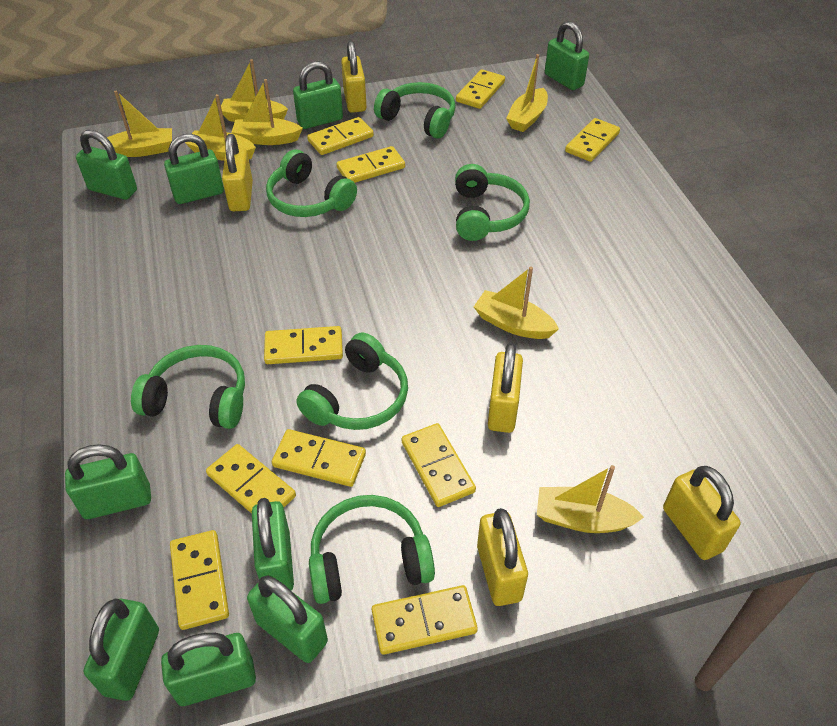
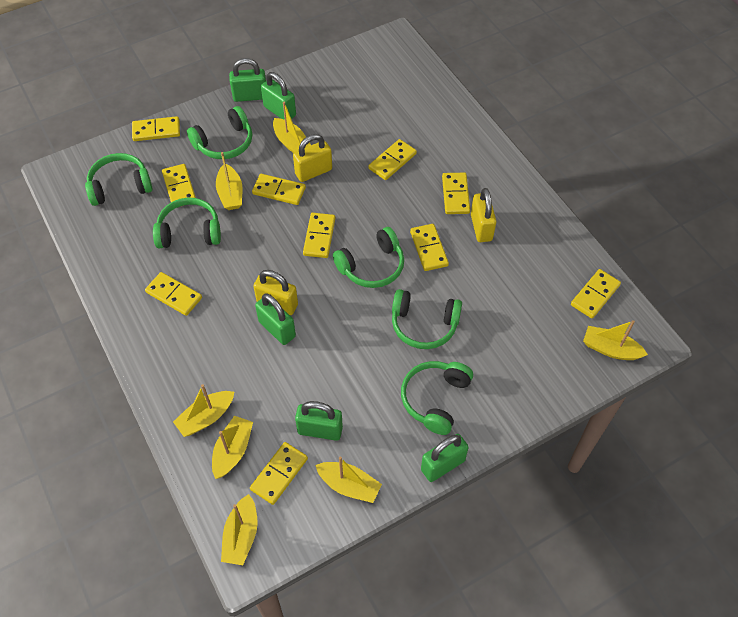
green padlock: 9 -> 5
yellow padlock: 5 -> 3

